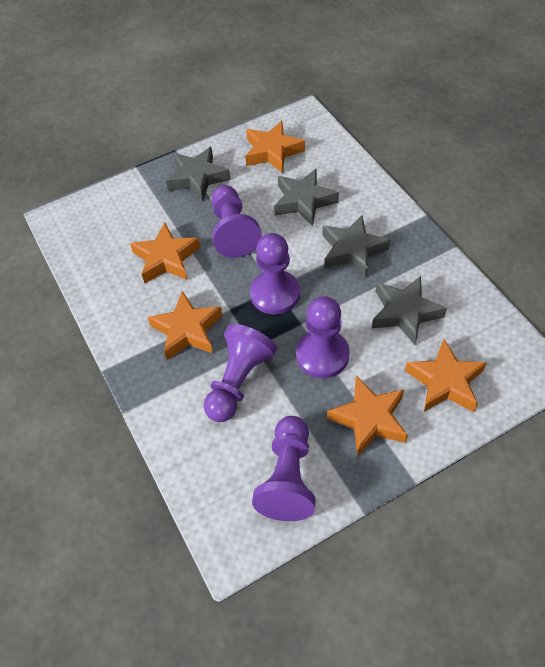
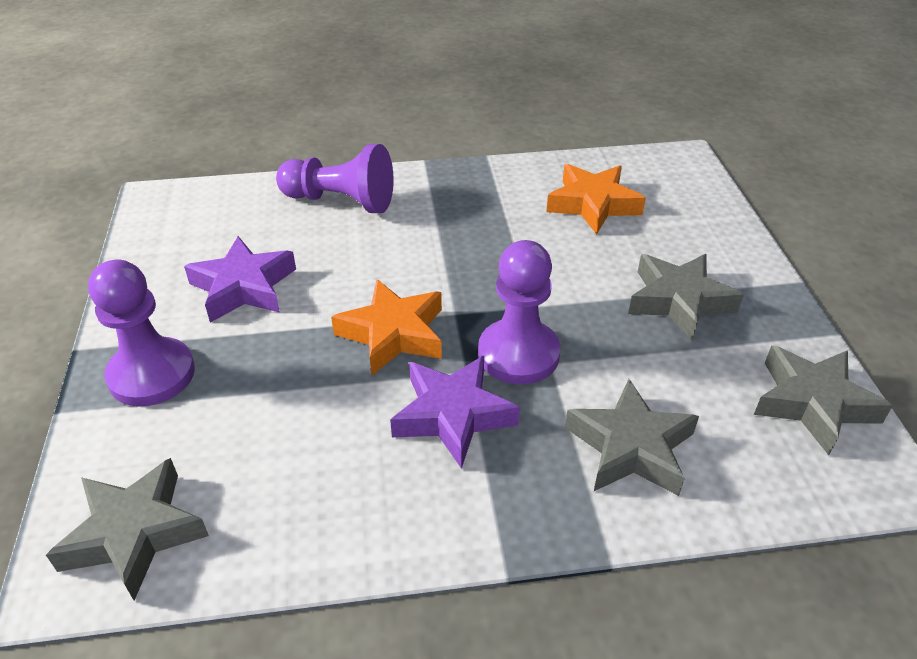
orange star: 5 -> 2
purple pawn: 5 -> 3
purple star: 0 -> 2

